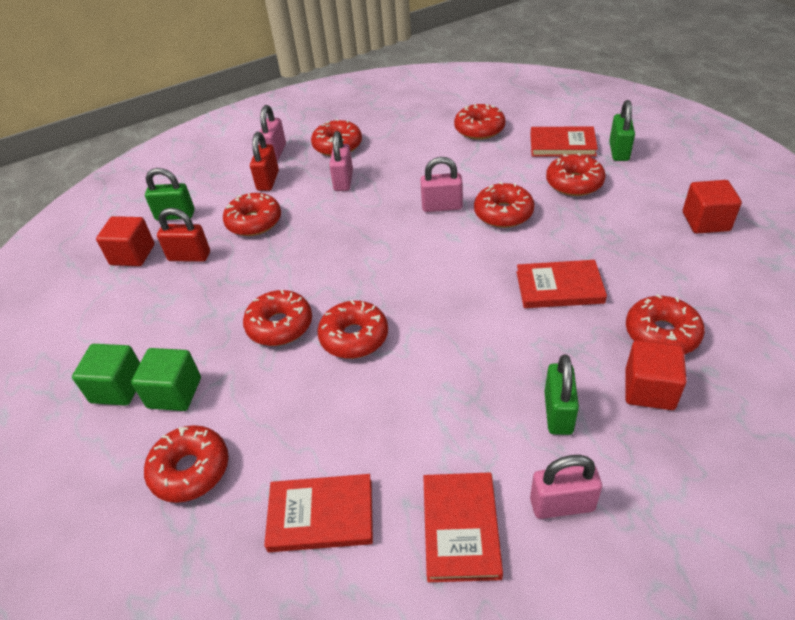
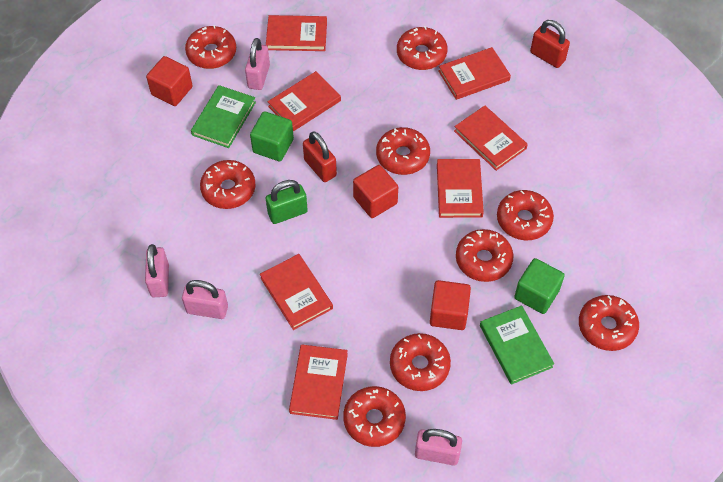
green book: 0 -> 2
green padlock: 3 -> 1
red book: 4 -> 7

